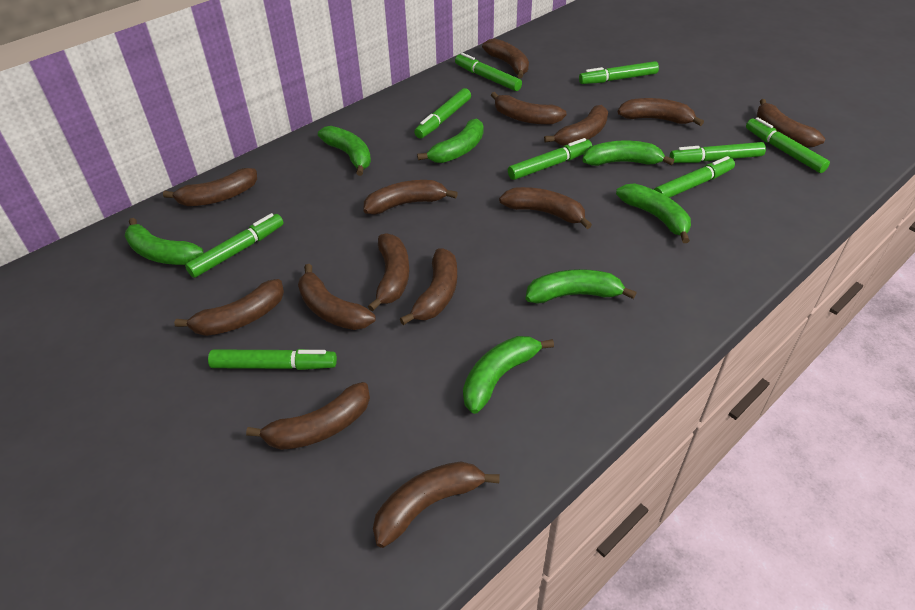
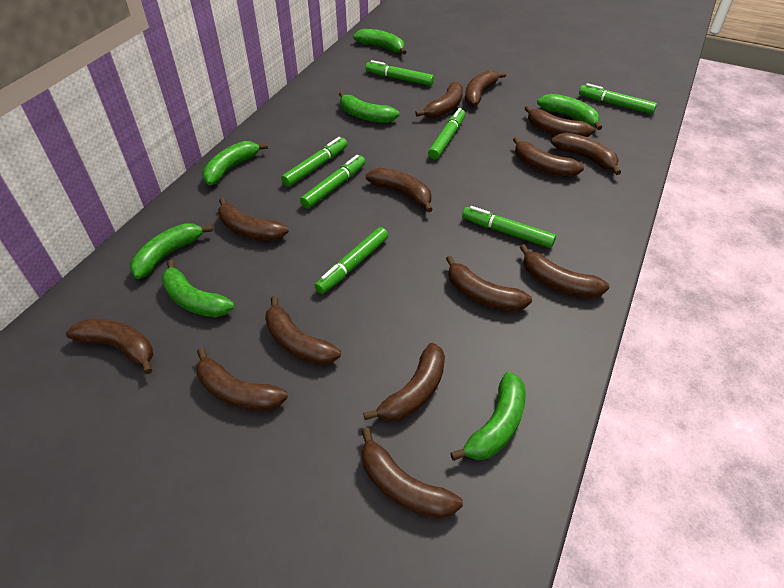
green marker: 9 -> 7

